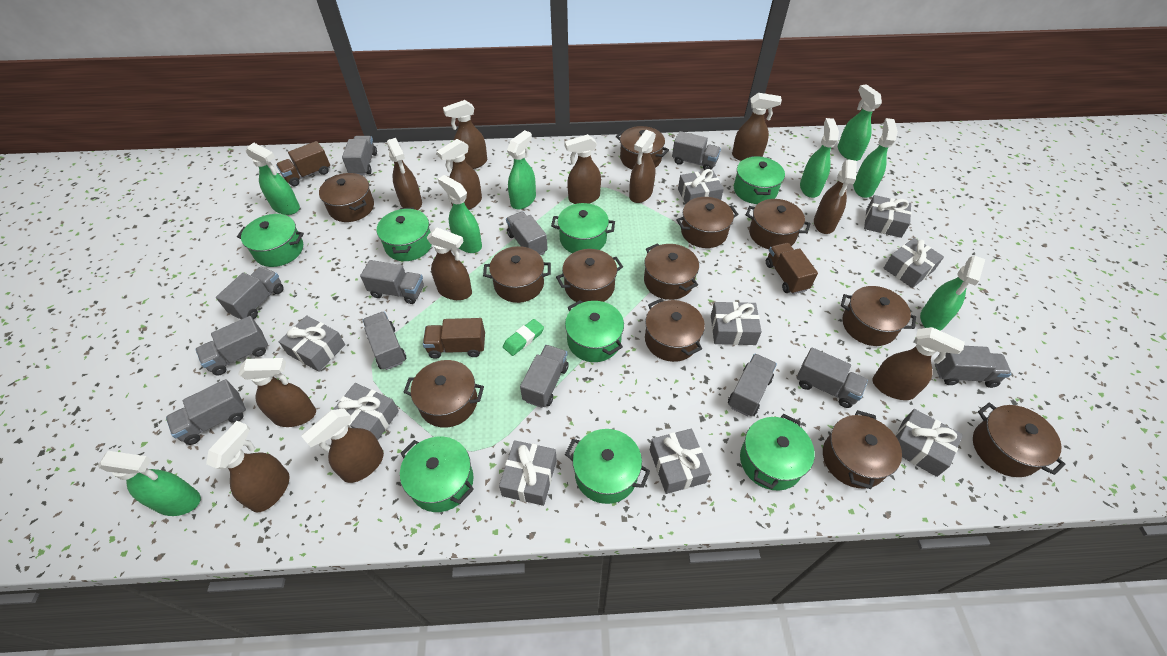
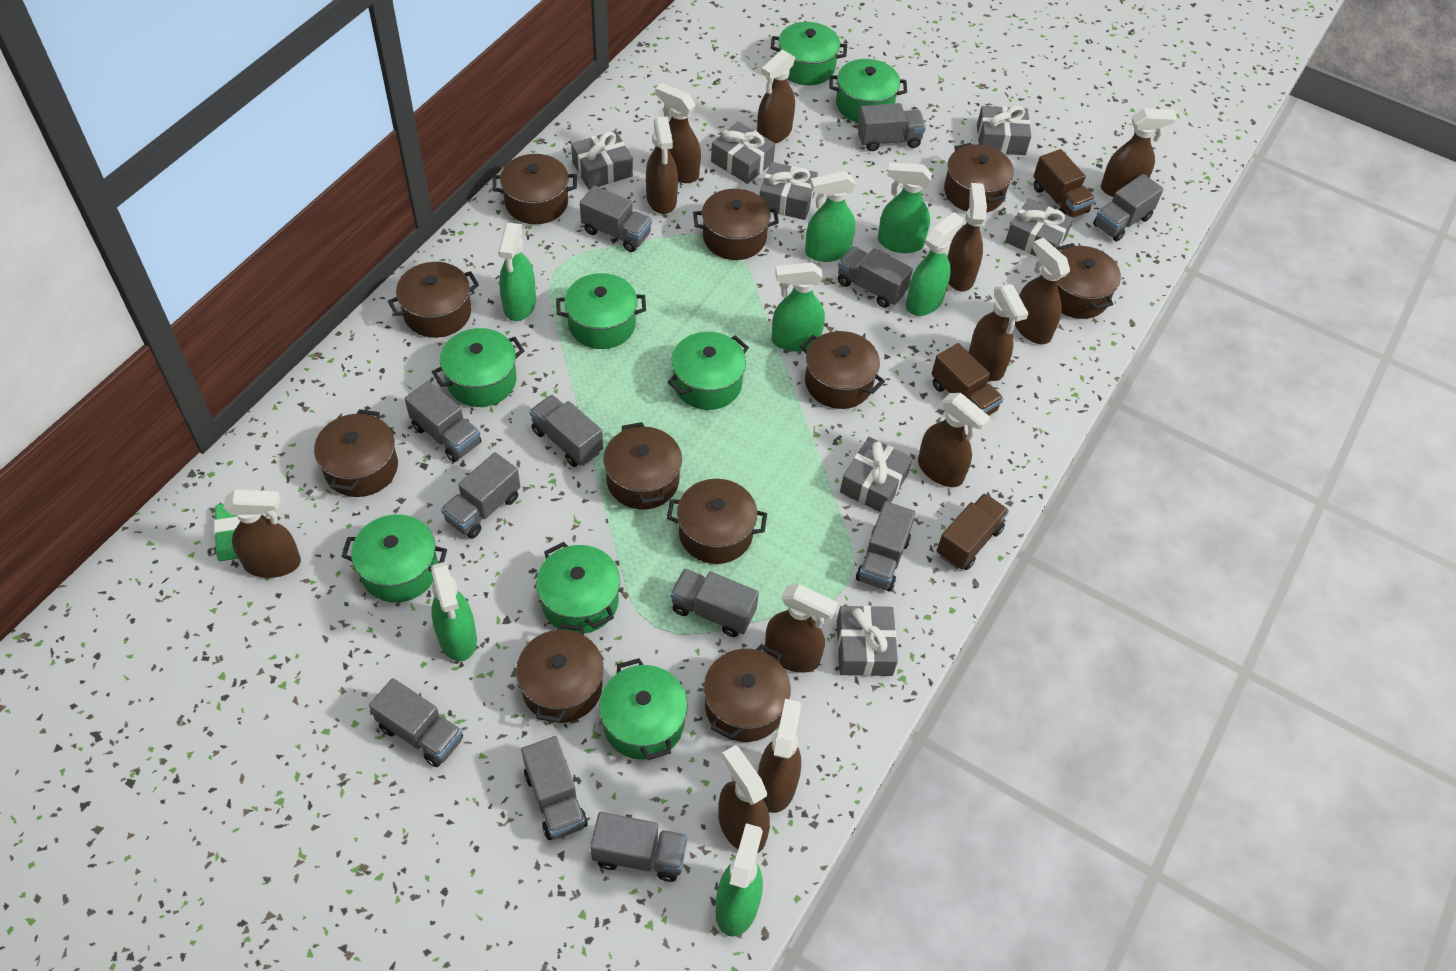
brown pot: 12 -> 11
green spray bottle: 8 -> 7
grey gift: 9 -> 7

